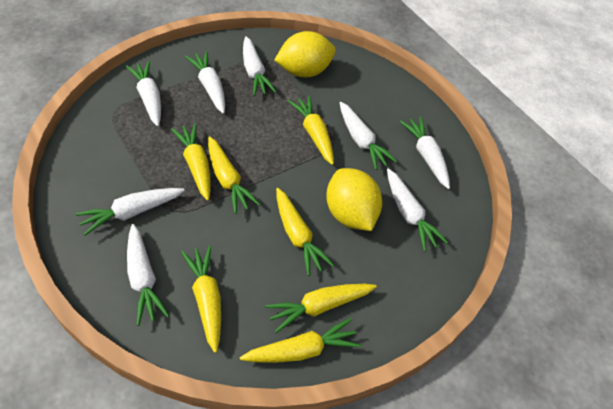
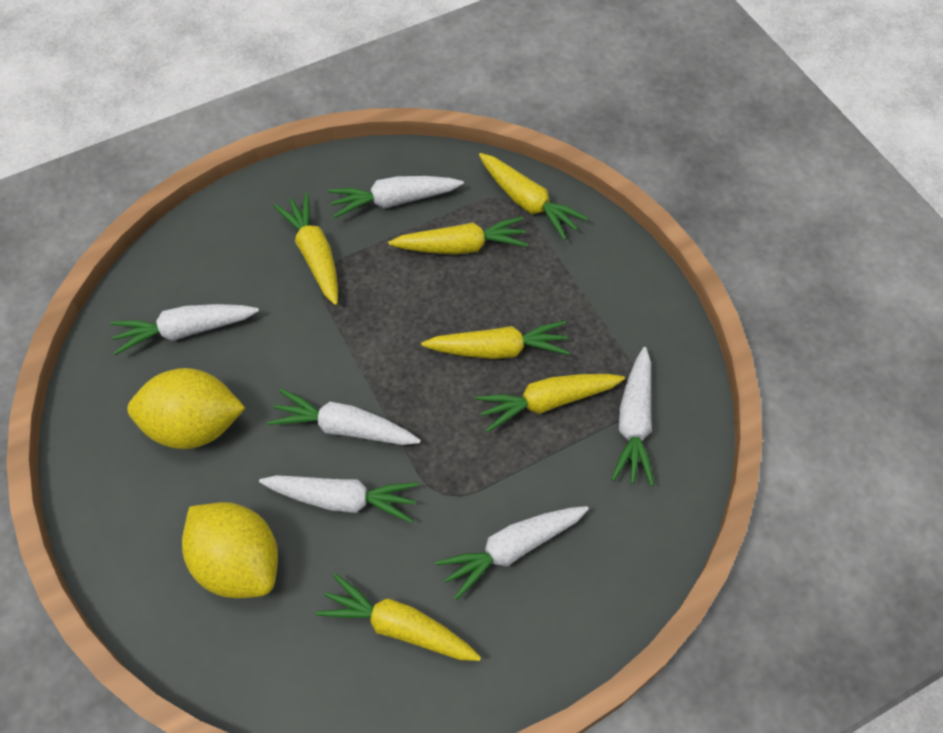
white carrot: 8 -> 6
yellow carrot: 7 -> 6

